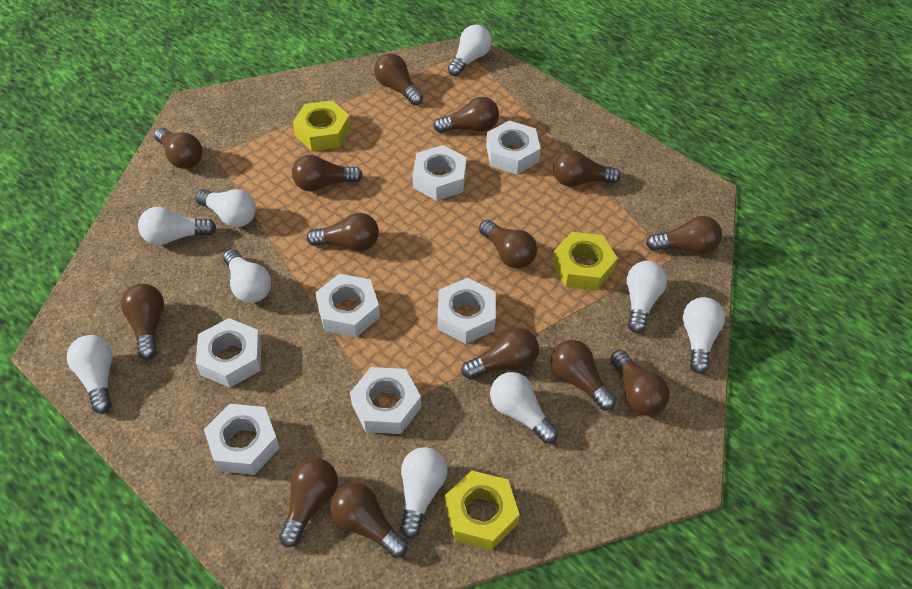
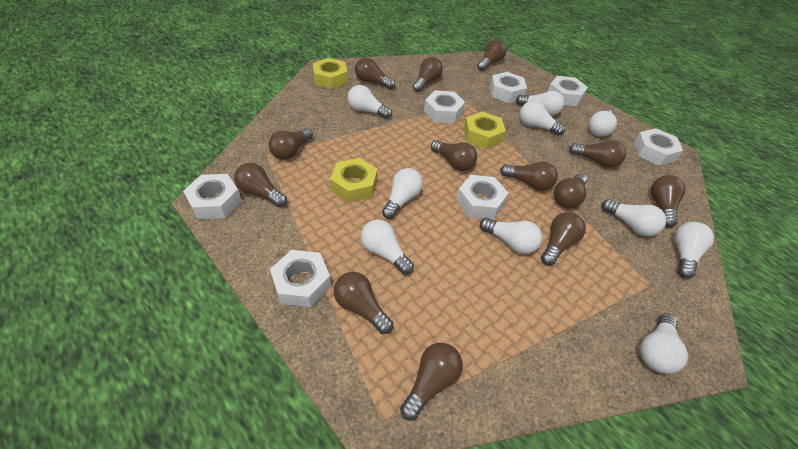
brown light bulb: 14 -> 13
white light bulb: 9 -> 10

